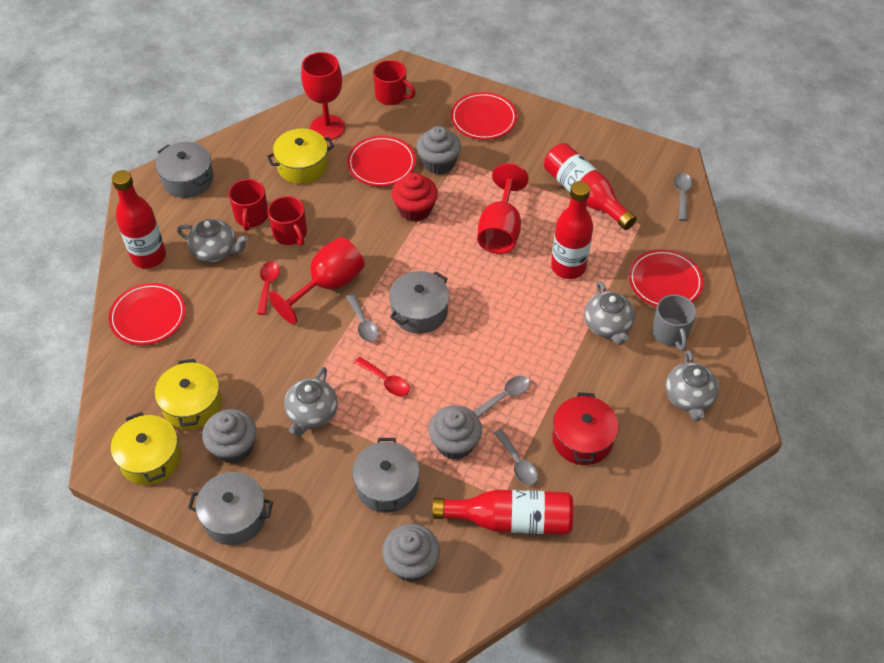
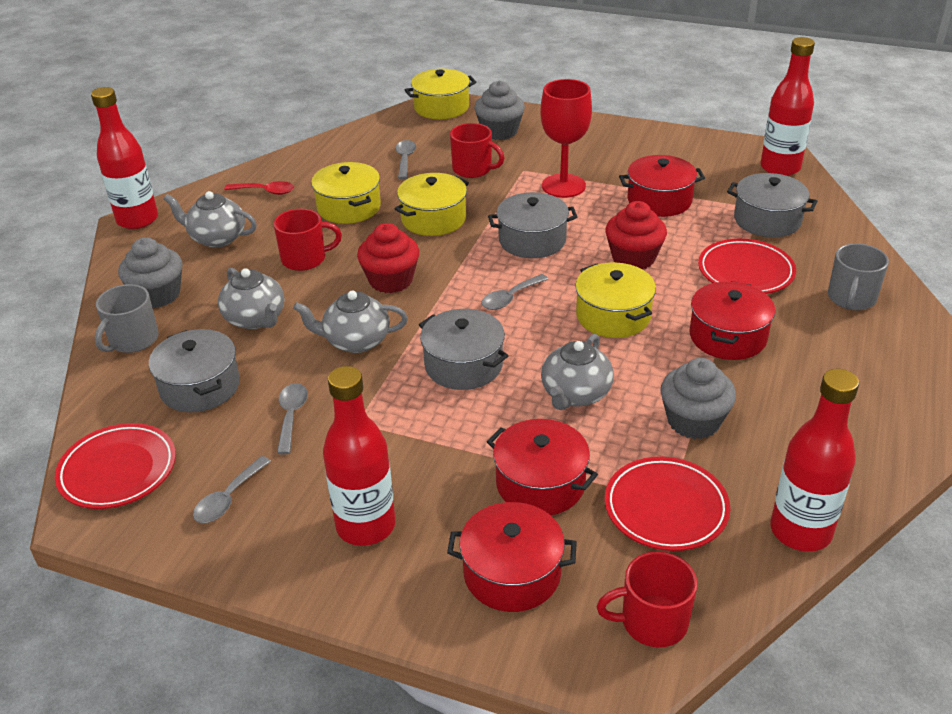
grey cupcake: 4 -> 3
grey mug: 1 -> 2
red cupcake: 1 -> 2
red goblet: 3 -> 1
red plate: 4 -> 3
red pot: 1 -> 4
red spoon: 2 -> 1
yellow pot: 3 -> 4

